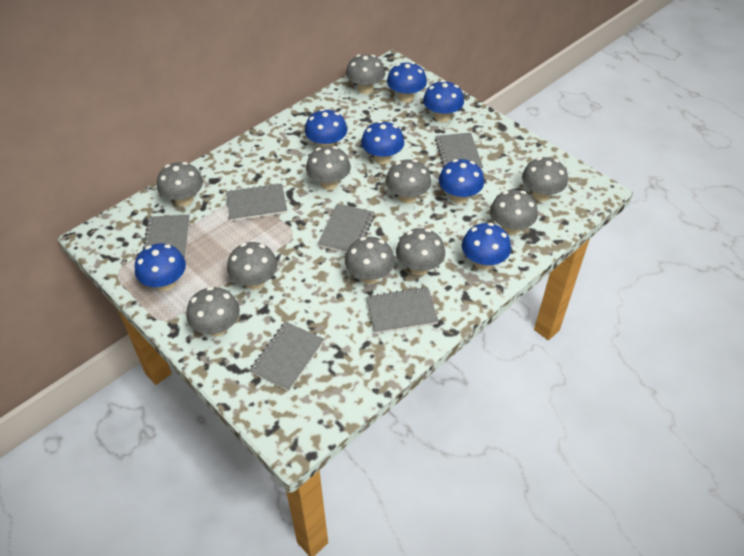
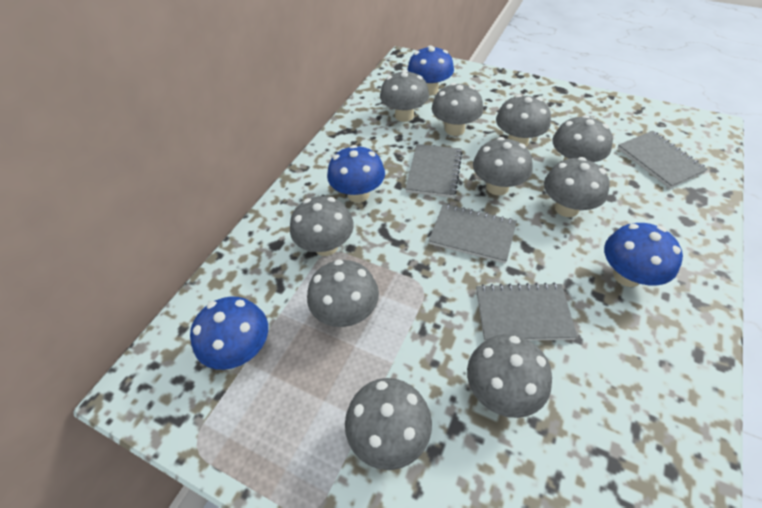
blue mushroom: 7 -> 4
grey notebook: 6 -> 4

